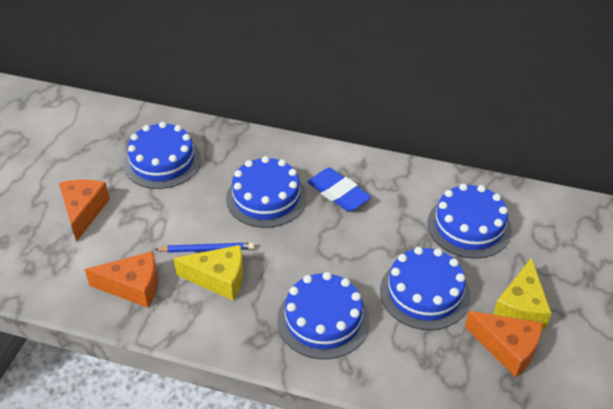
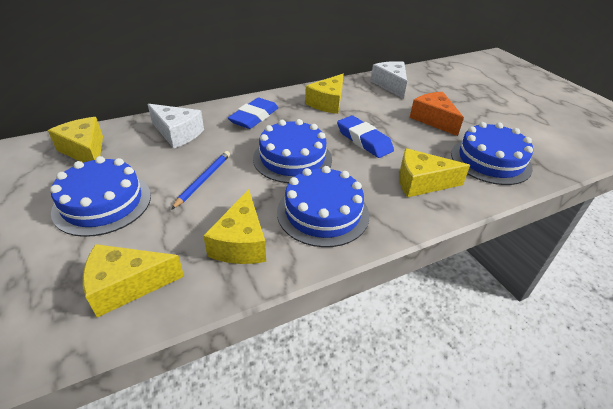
blue cake: 5 -> 4
blue eraser: 1 -> 2
orange cheese: 3 -> 1
white cheese: 0 -> 2
yellow cheese: 2 -> 5

